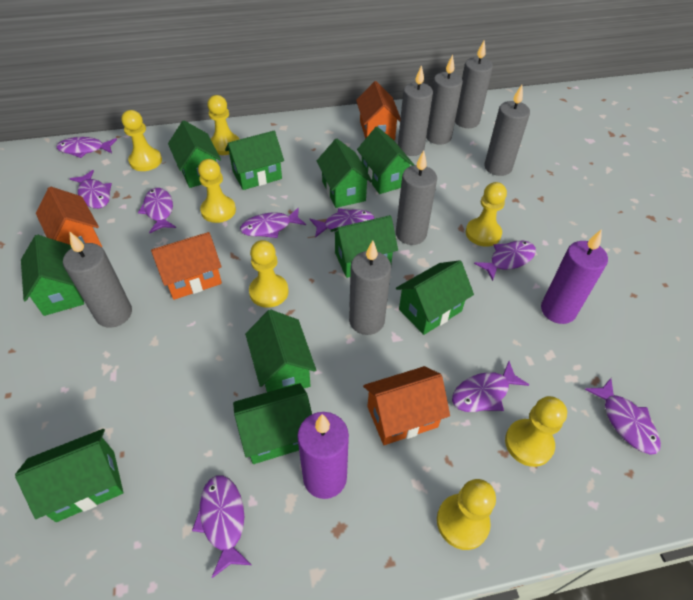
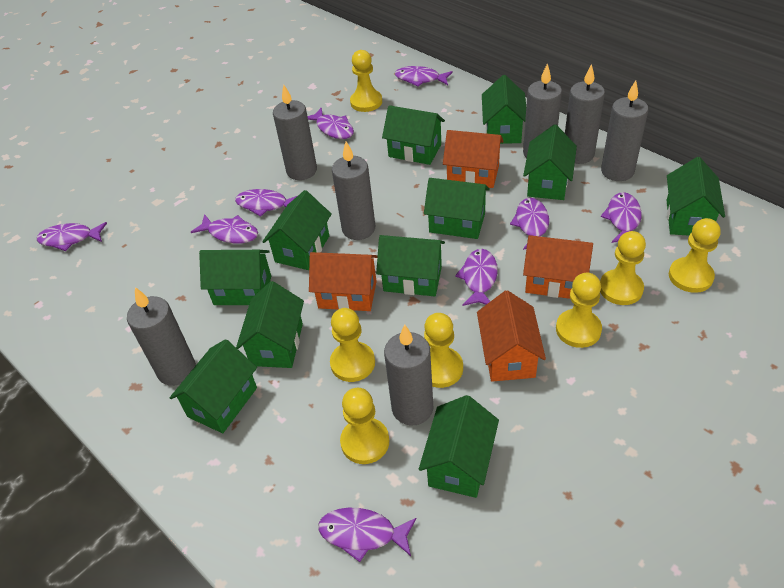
green house: 10 -> 11
purple candle: 2 -> 0

